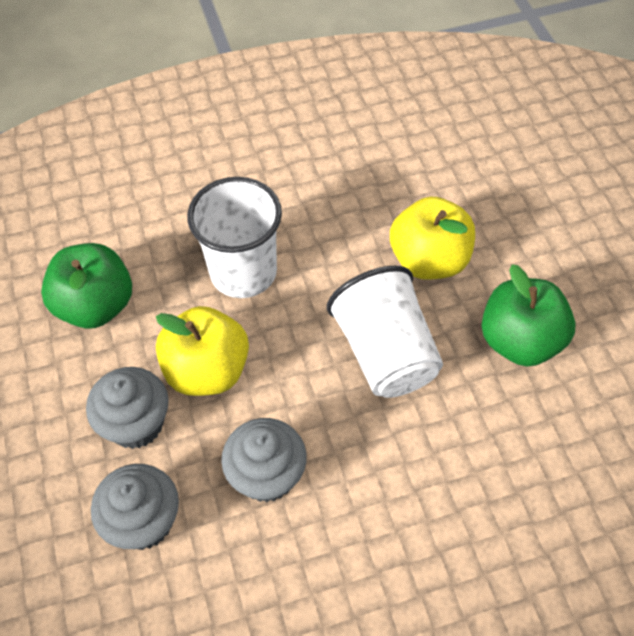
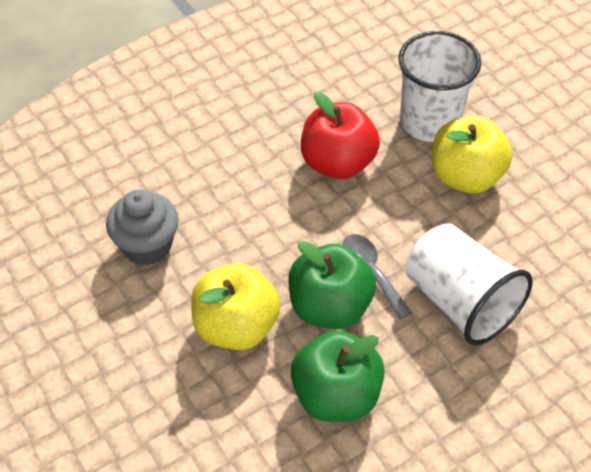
grey cupcake: 3 -> 1
grey spoon: 0 -> 1
red apple: 0 -> 1

